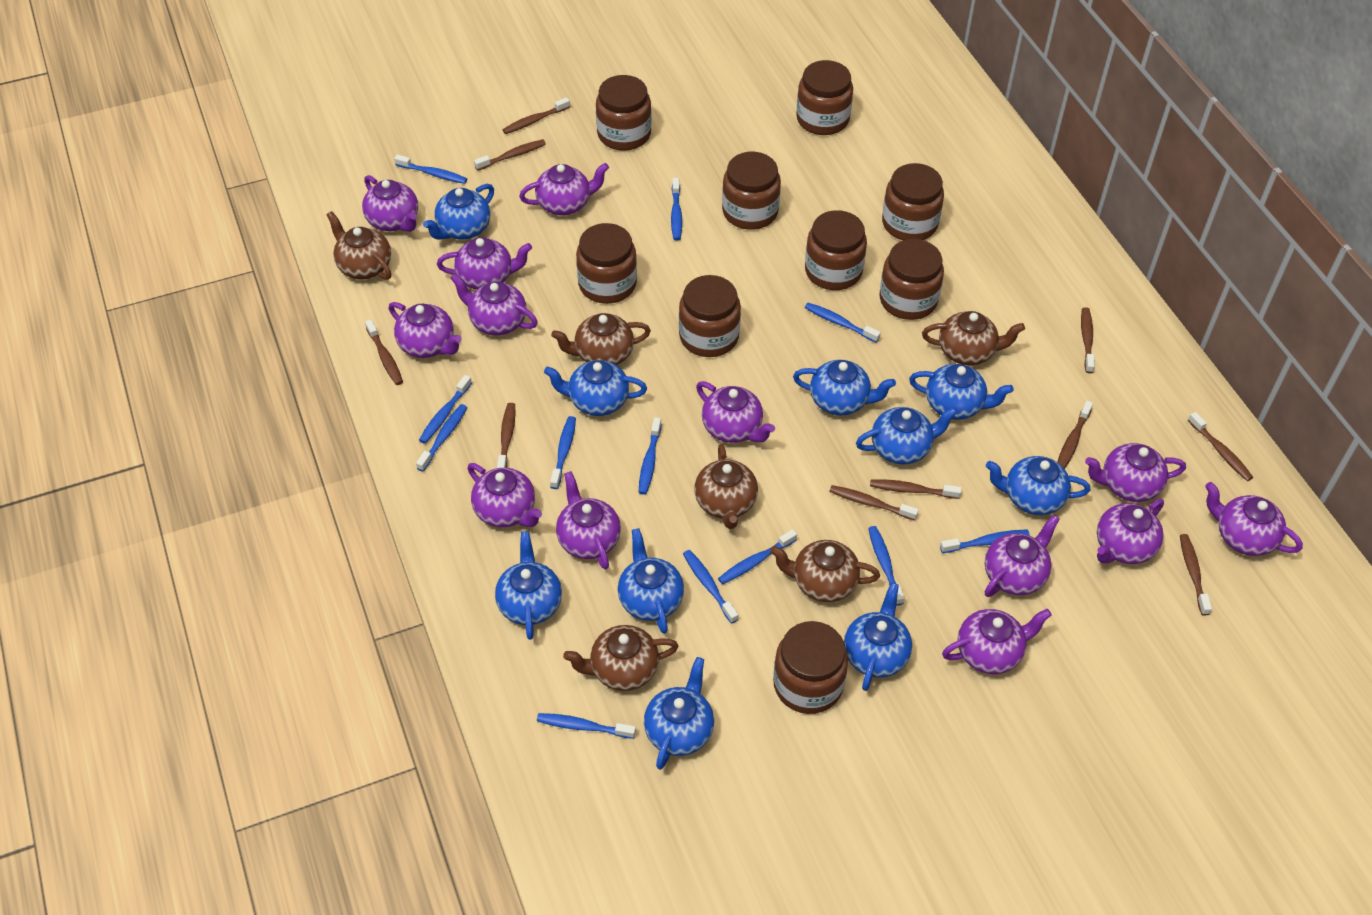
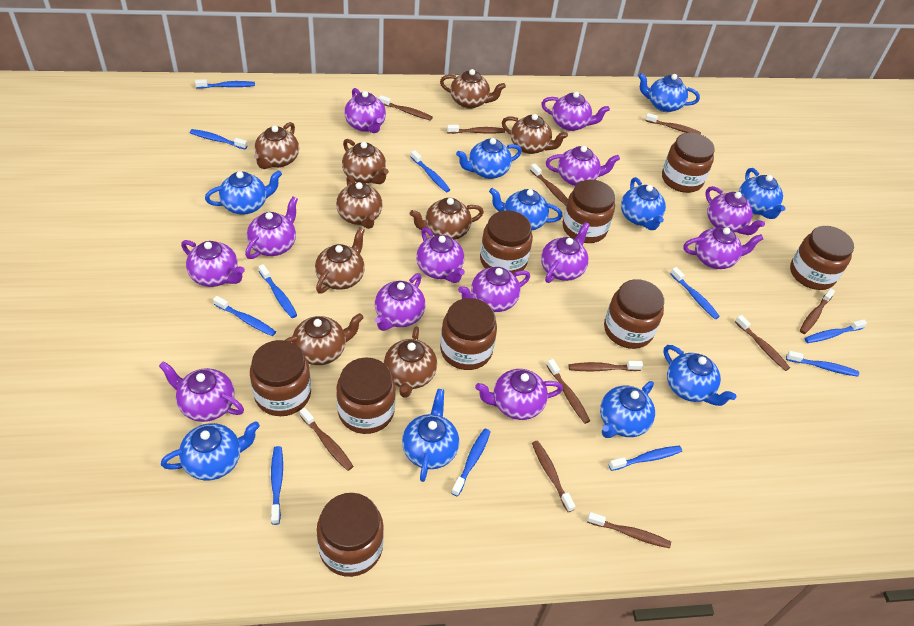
blue toothbrush: 12 -> 11
brown teapot: 6 -> 9
brown toothbrush: 10 -> 11

